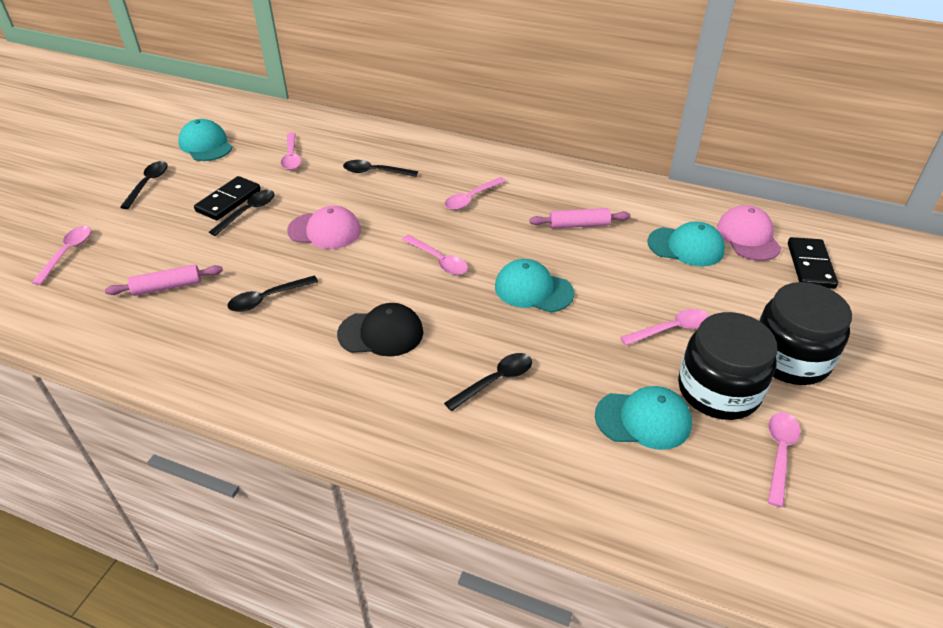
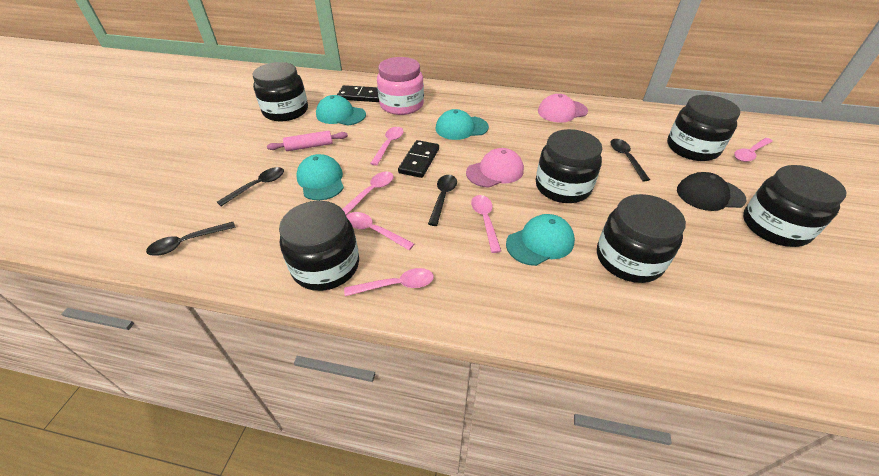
black jar: 2 -> 6
black spoon: 5 -> 4
pink jar: 0 -> 1
pink rolling pin: 2 -> 1

